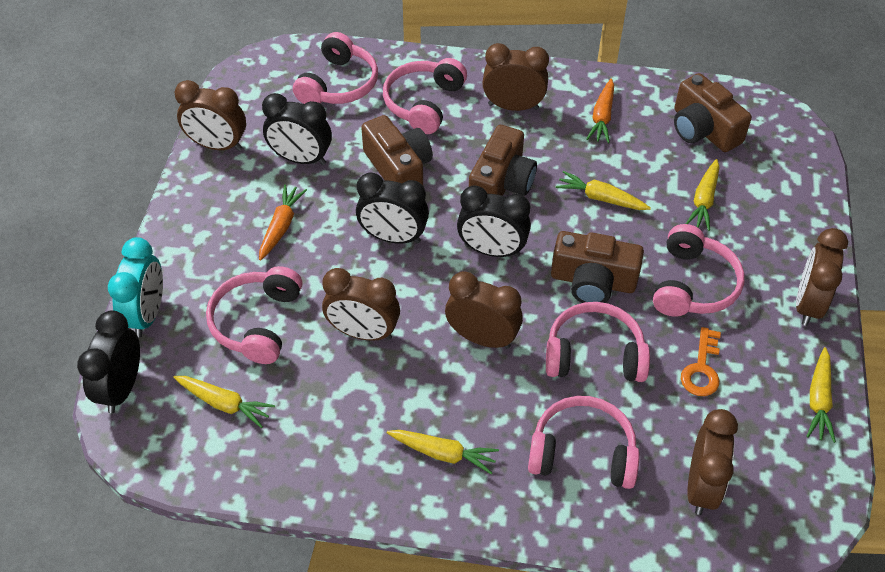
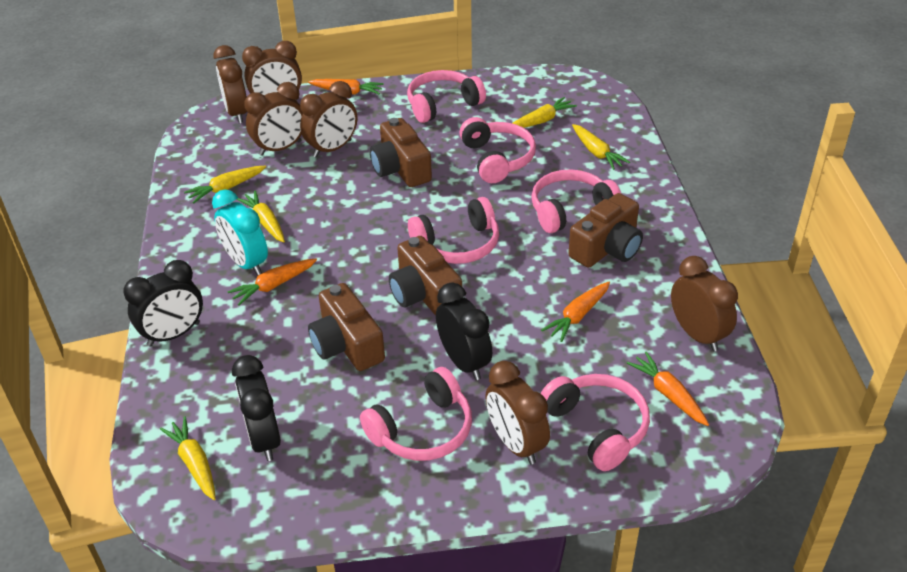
black clock: 4 -> 3
orange carrot: 2 -> 4
orange key: 1 -> 0

